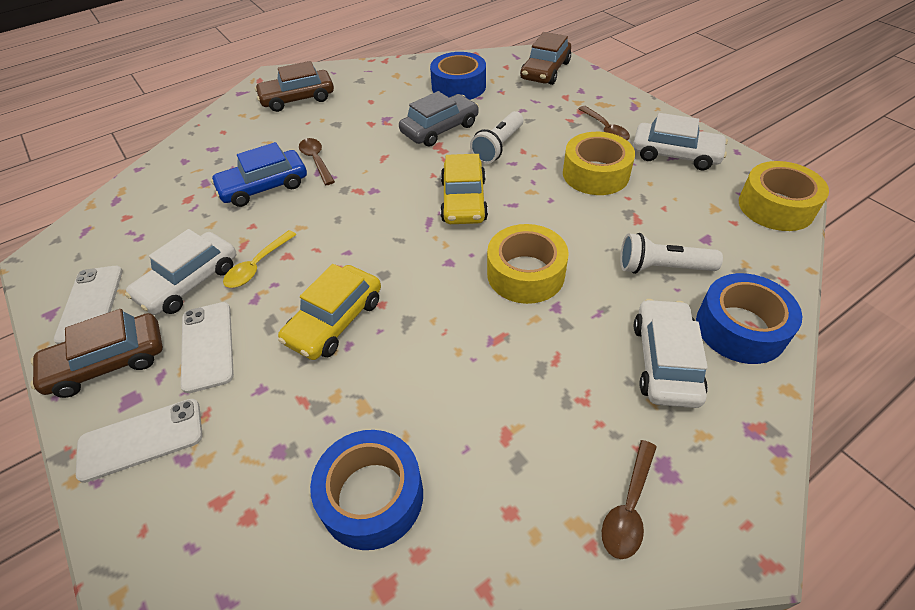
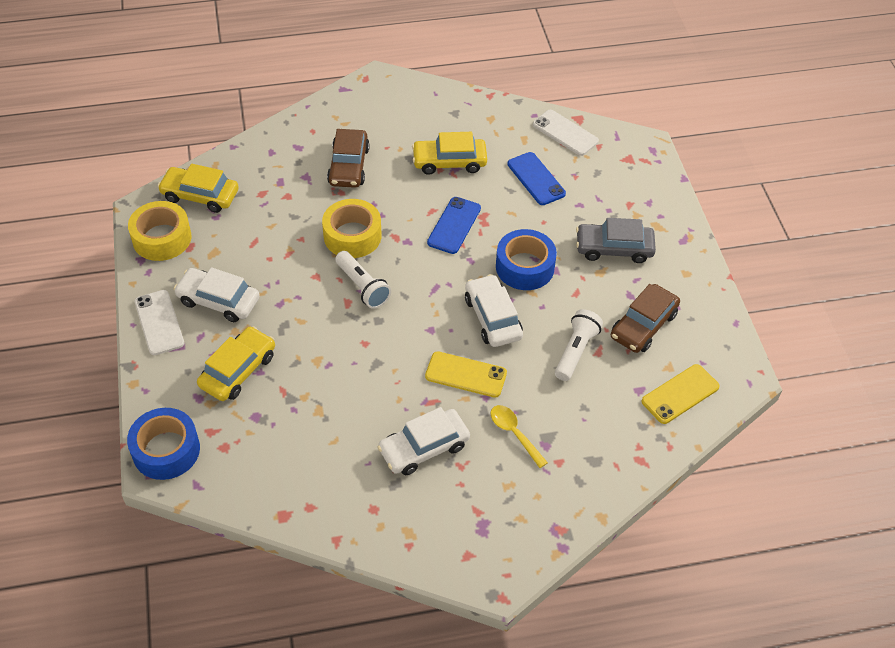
blue car: 1 -> 0
blue phone: 0 -> 2
blue tape: 3 -> 2
brown car: 3 -> 2
brown spoon: 3 -> 0
white phone: 3 -> 2
yellow car: 2 -> 3
yellow phone: 0 -> 2
yellow tape: 3 -> 2

